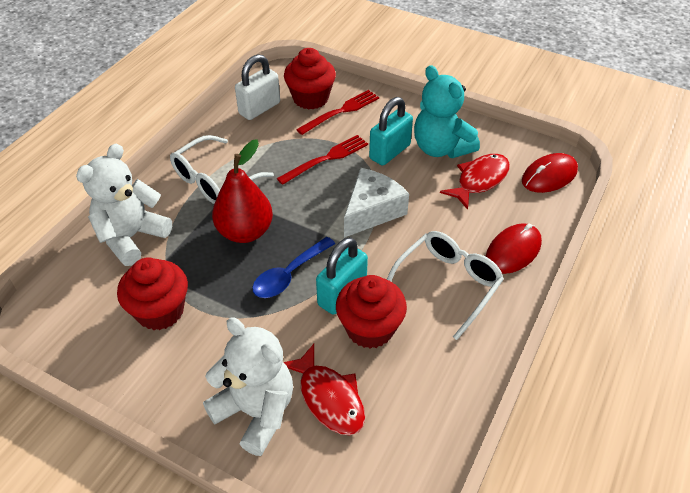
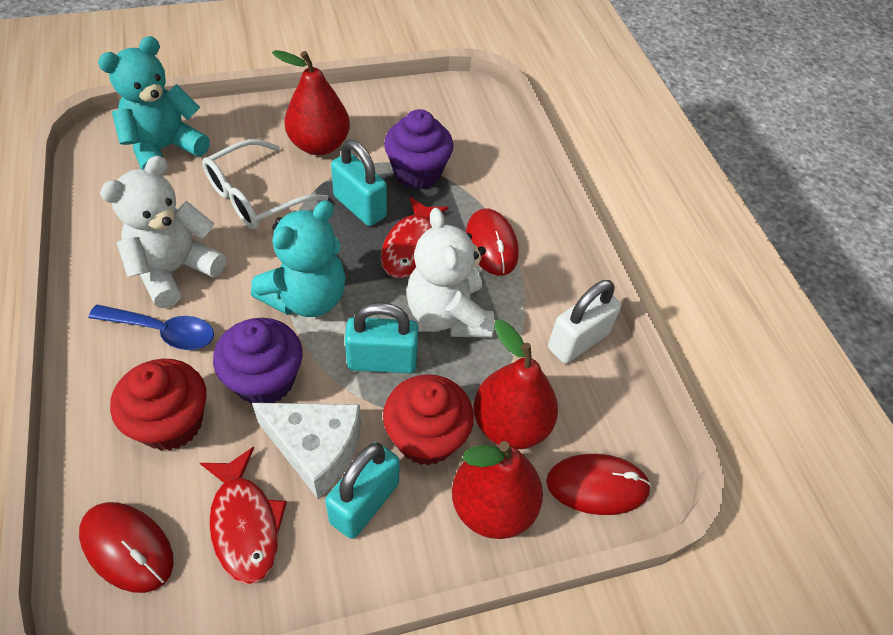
purple cupcake: 0 -> 2
red cupcake: 3 -> 2
red fork: 2 -> 0
red mouse: 2 -> 3
red pear: 1 -> 3
turquoise padlock: 2 -> 3
turquoise teddy bear: 1 -> 2
white glasses: 2 -> 1

